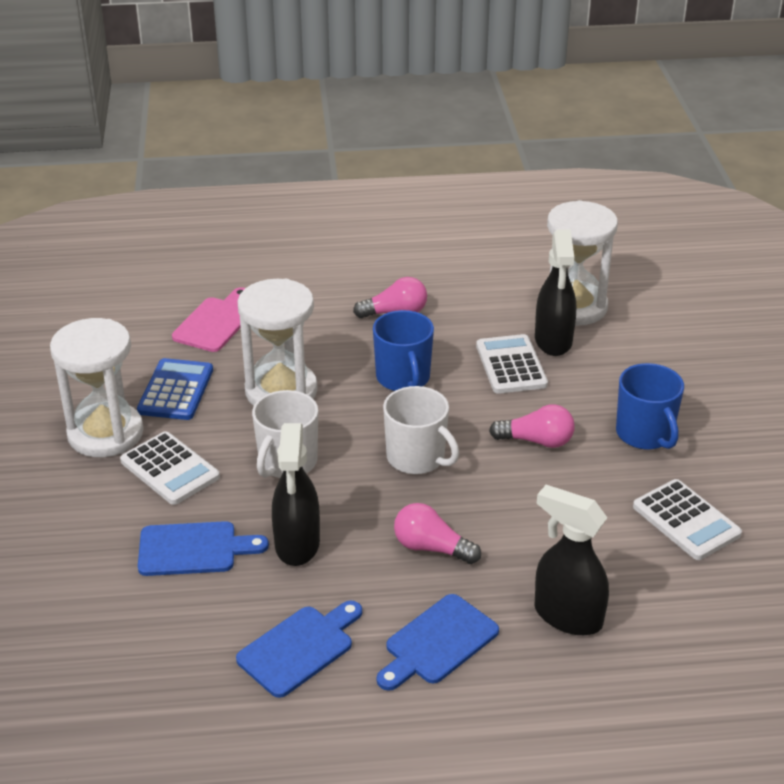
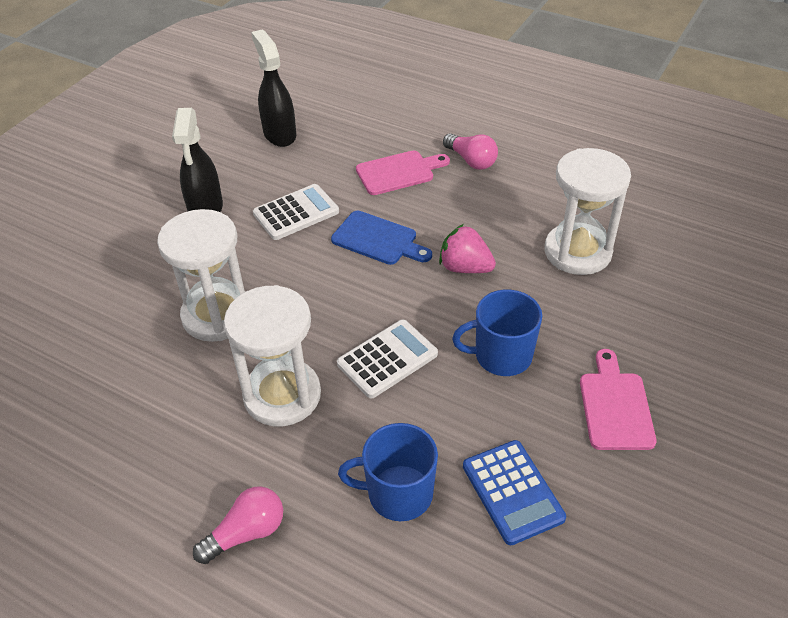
black spray bottle: 3 -> 2
blue cutting board: 3 -> 1
pink cutting board: 1 -> 2
pink light bulb: 3 -> 2
pink strawberry: 0 -> 1
white calculator: 3 -> 2
white mug: 2 -> 0

